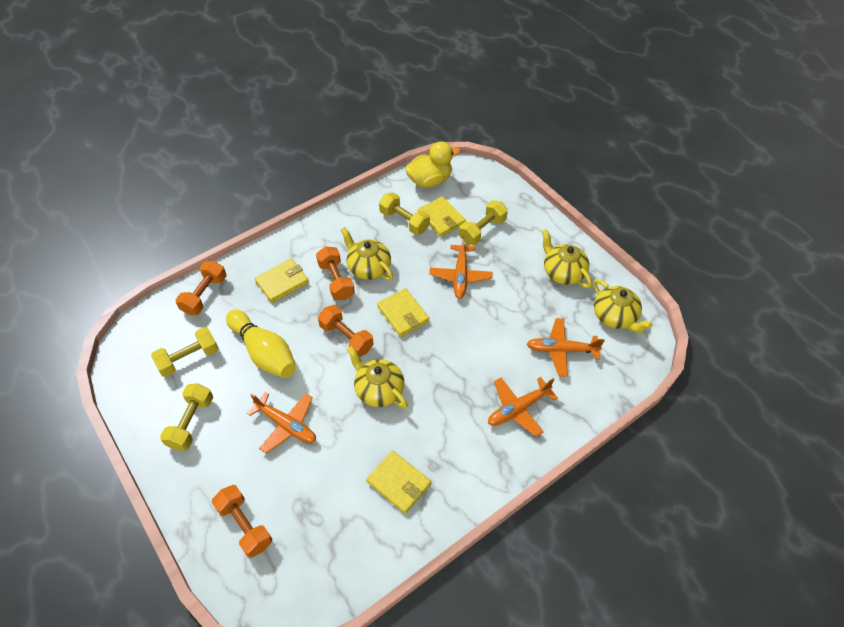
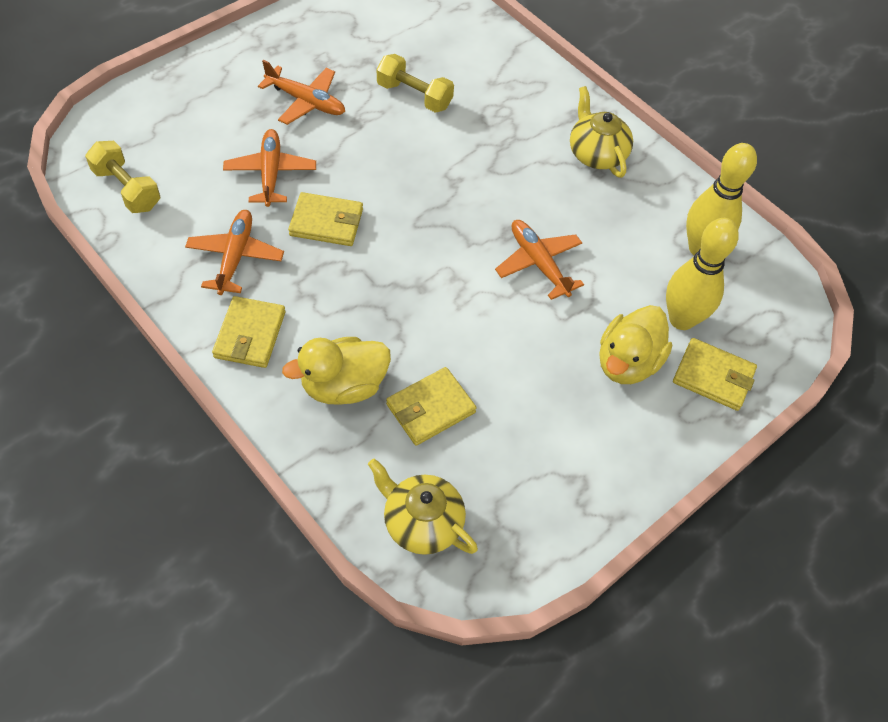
orange dumbbell: 4 -> 0
yellow bowling pin: 1 -> 2
yellow duck: 1 -> 2
yellow dumbbell: 4 -> 2
yellow teapot: 4 -> 2

